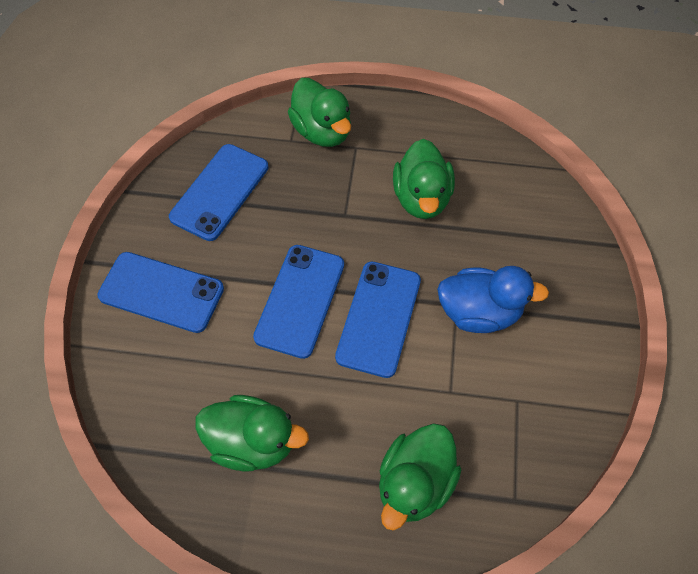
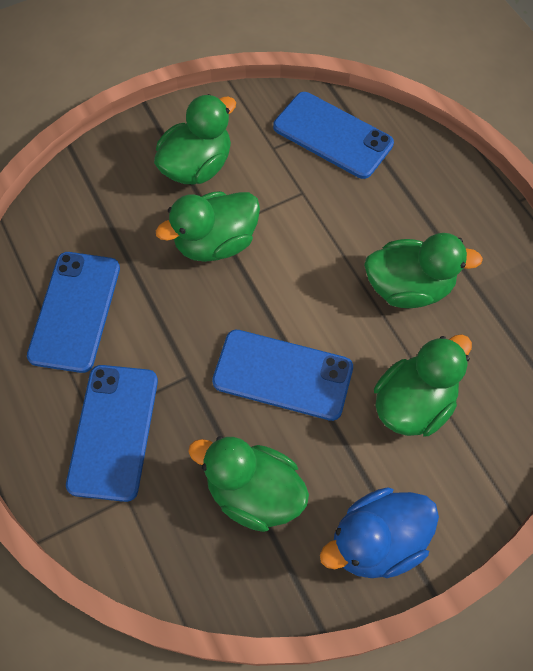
green duck: 4 -> 5

